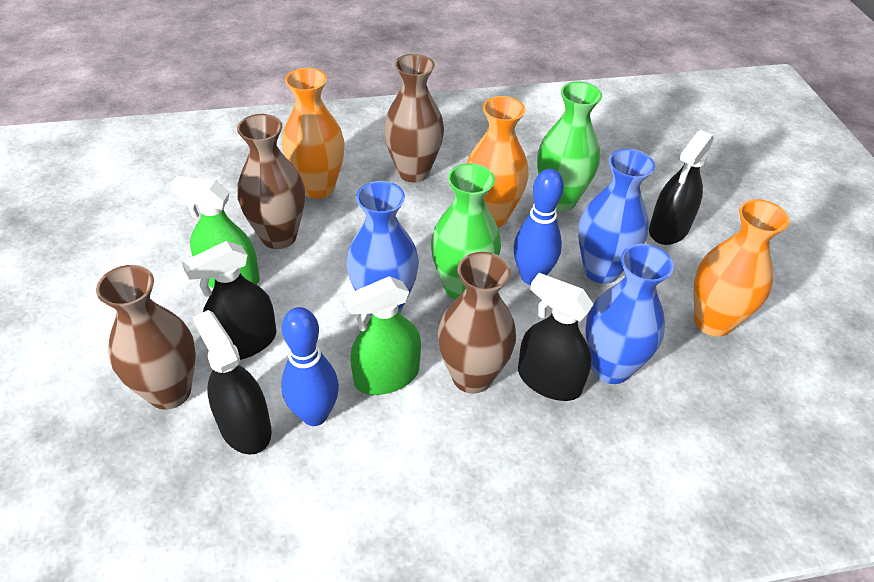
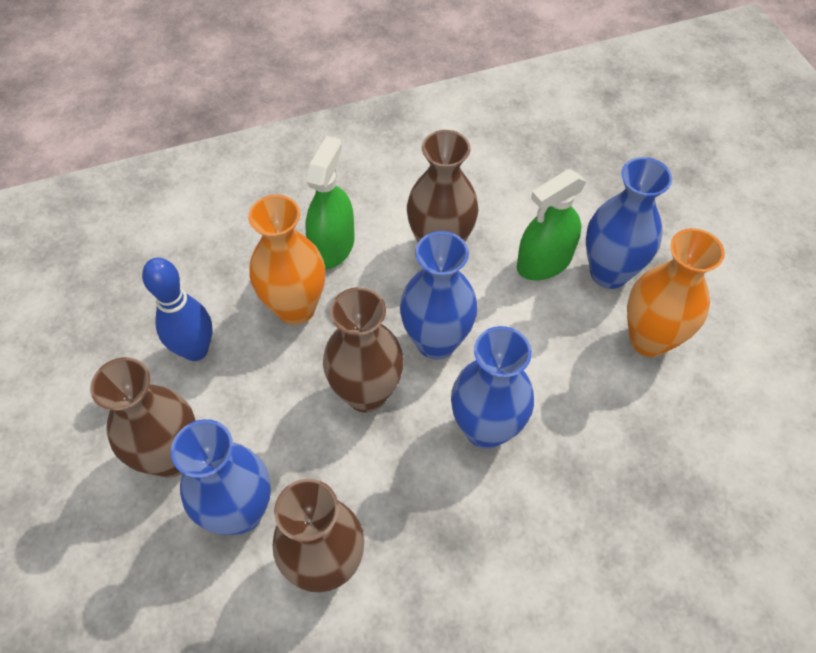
black spray bottle: 4 -> 0
blue bowling pin: 2 -> 1
blue vase: 3 -> 4
green vase: 2 -> 0
orange vase: 3 -> 2

